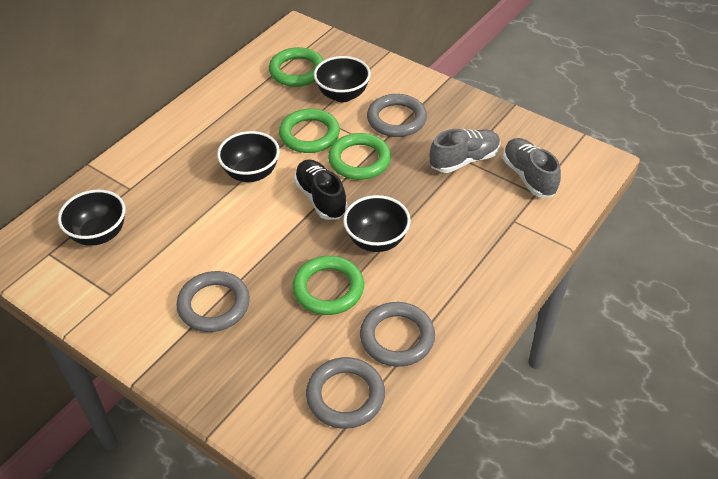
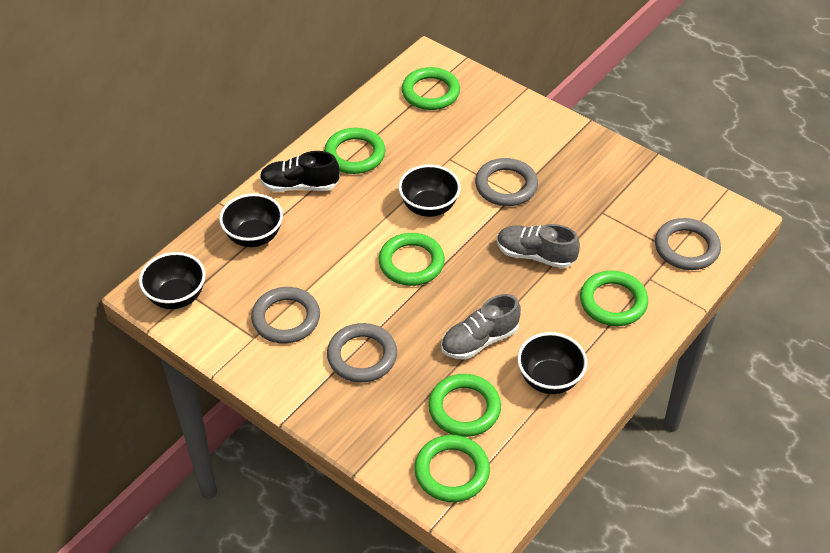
green ring: 4 -> 6

